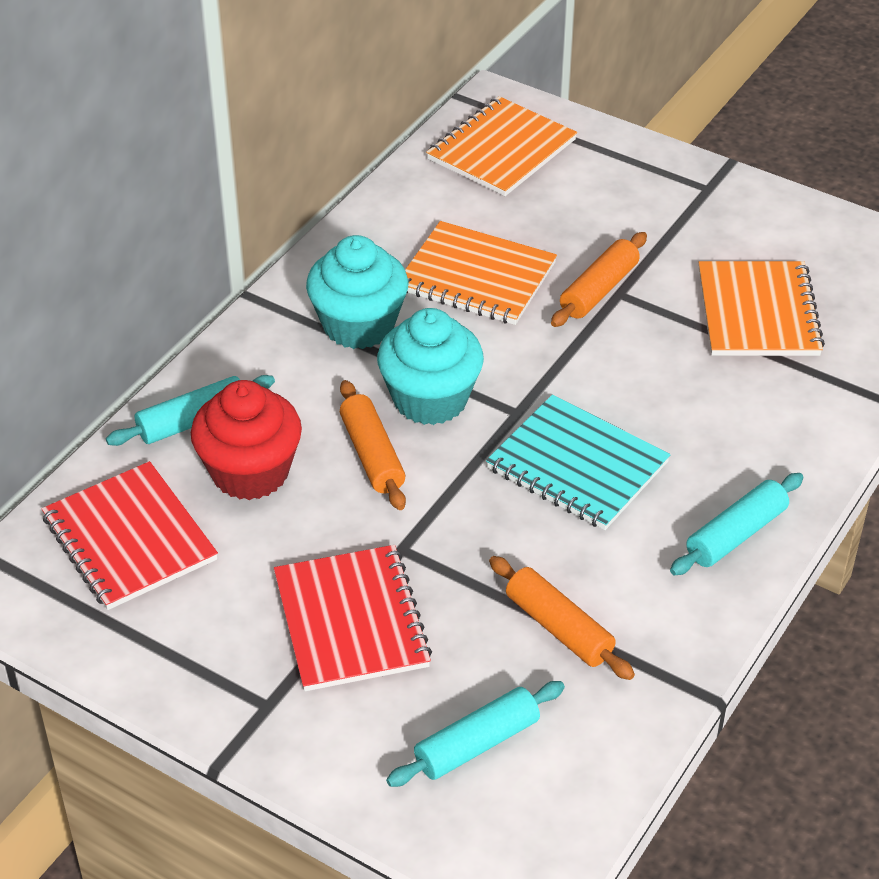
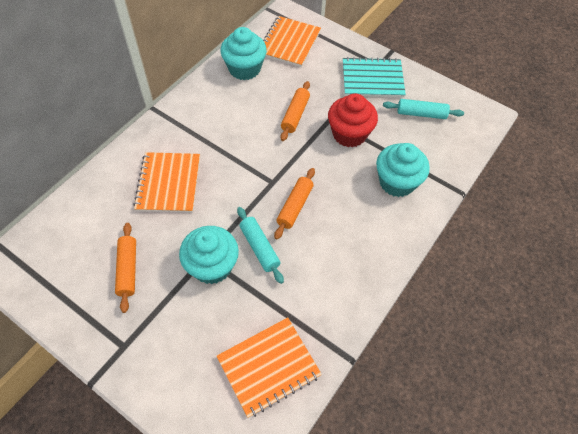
red notebook: 2 -> 0
turquoise cupcake: 2 -> 3
turquoise rolling pin: 3 -> 2

